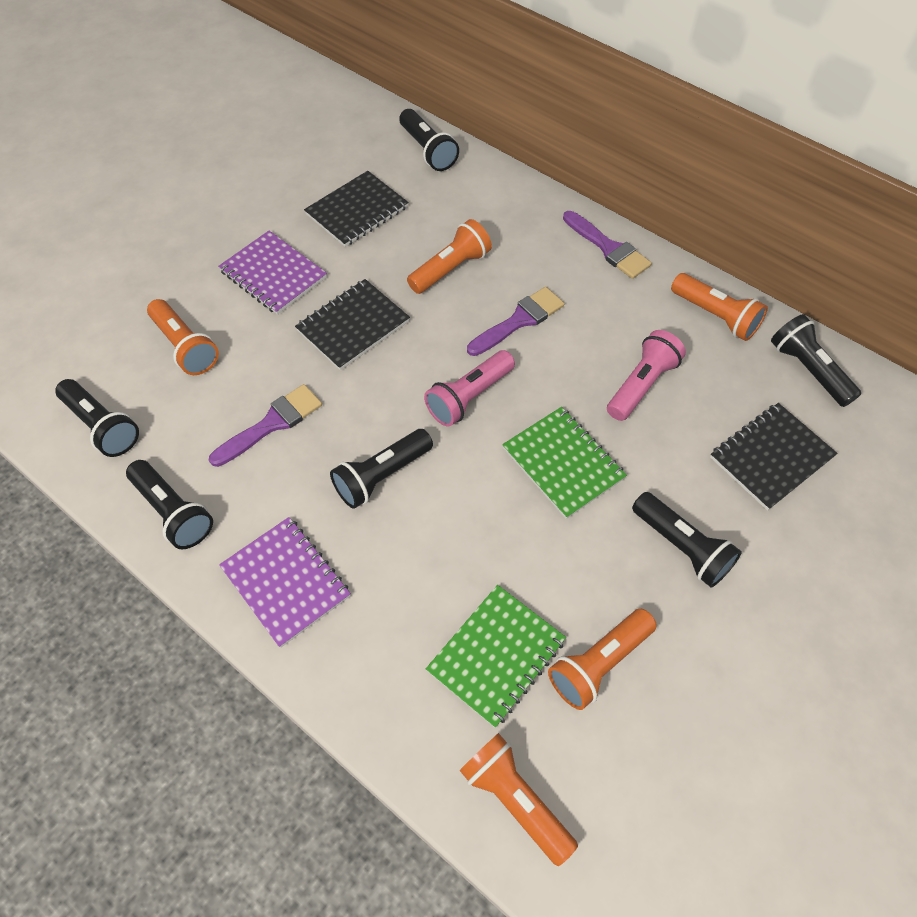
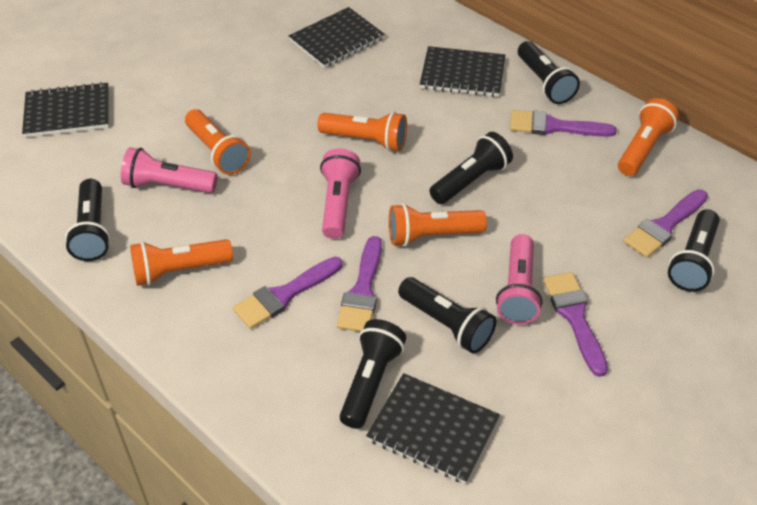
black notebook: 3 -> 4
green notebook: 2 -> 0
pink flashlight: 2 -> 3
purple brush: 3 -> 5
purple notebook: 2 -> 0

